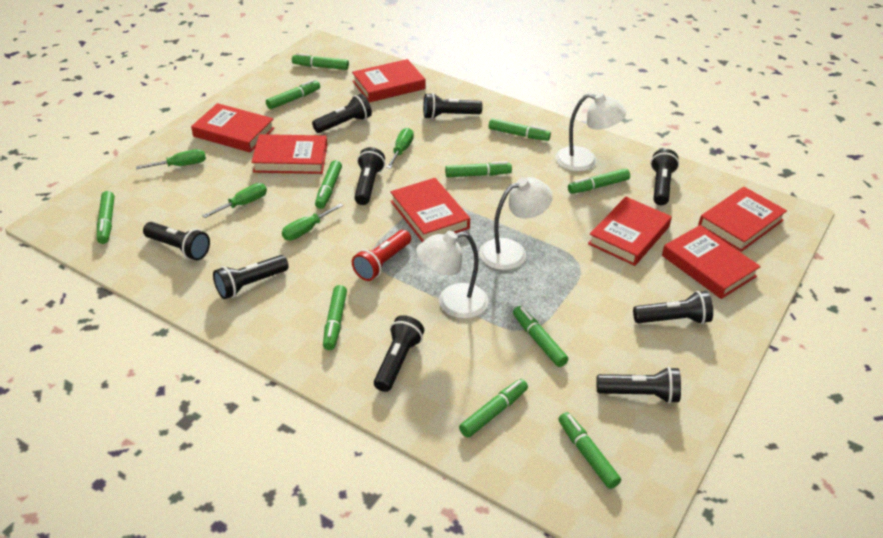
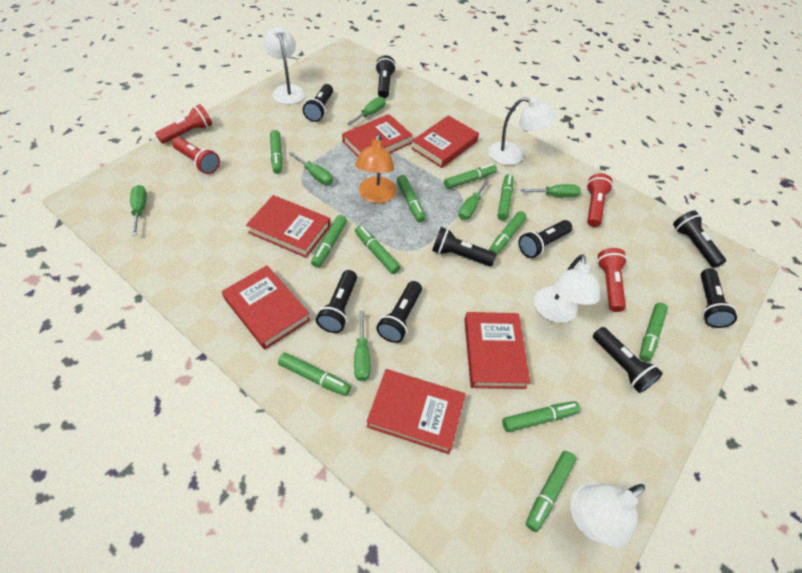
green screwdriver: 4 -> 6
orange lamp: 0 -> 1
red book: 7 -> 6
red flashlight: 1 -> 4
white lamp: 3 -> 4

